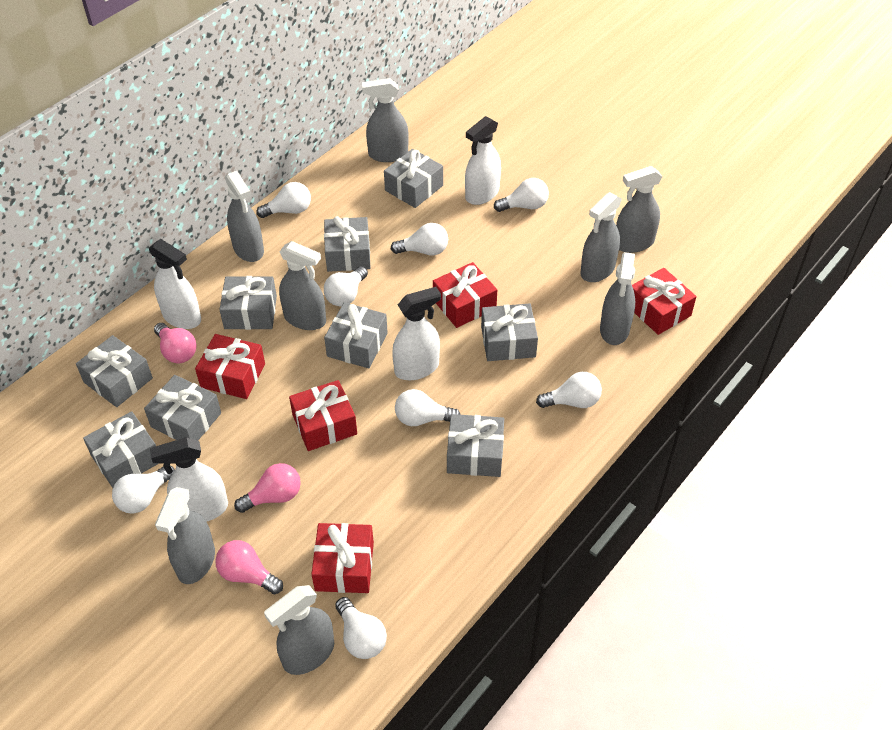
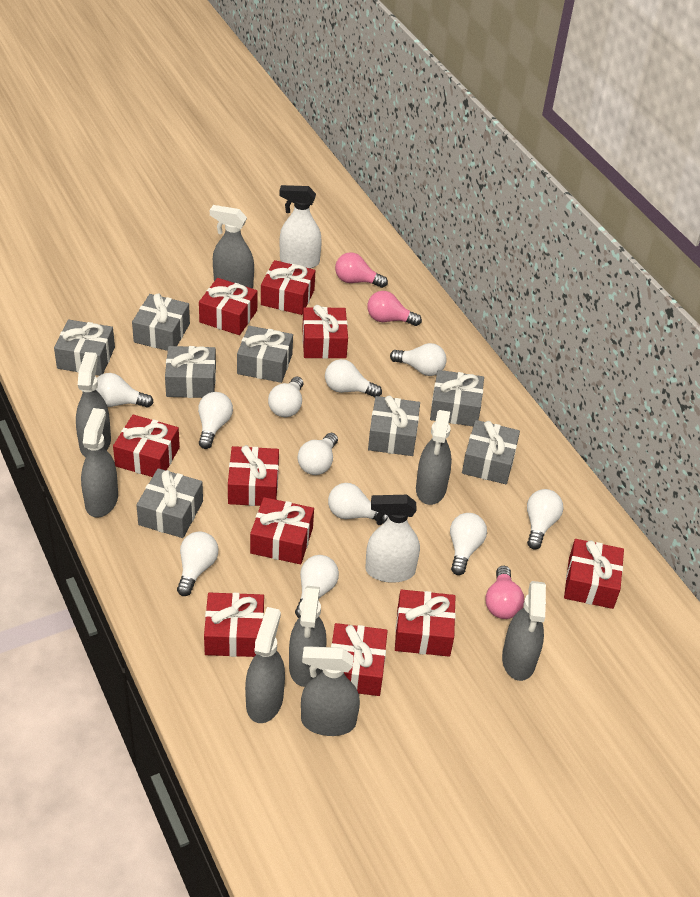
grey gift: 9 -> 8
red gift: 5 -> 10
white light bulb: 8 -> 11
white spray bottle: 4 -> 2

